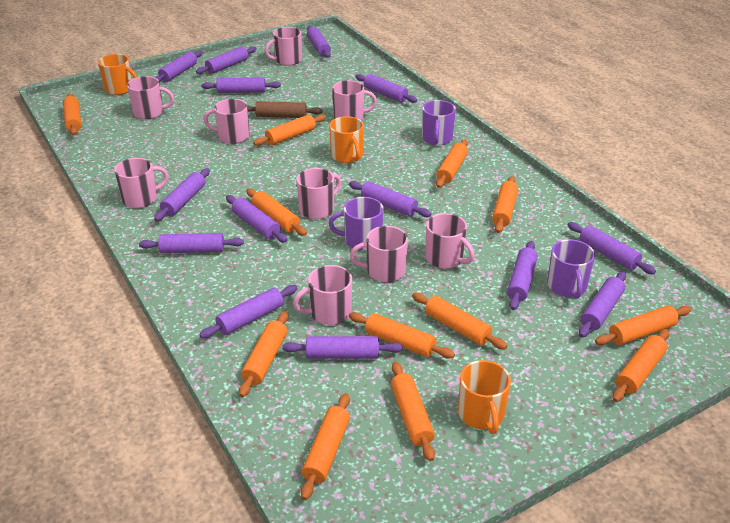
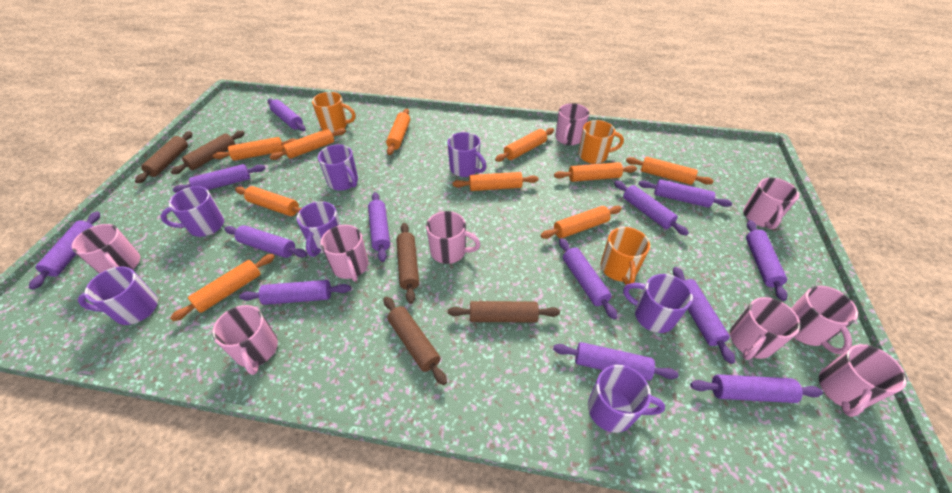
brown rolling pin: 1 -> 5
orange rolling pin: 12 -> 10
purple mug: 3 -> 7
purple rolling pin: 14 -> 13

